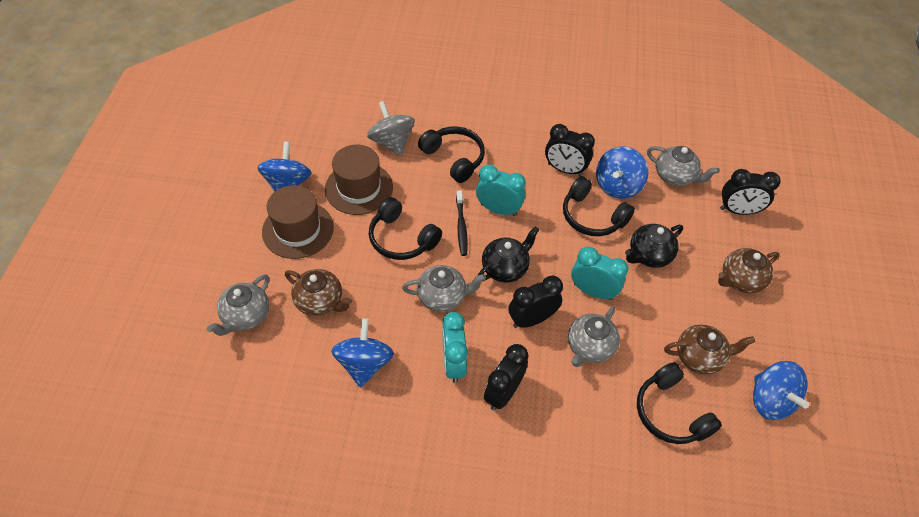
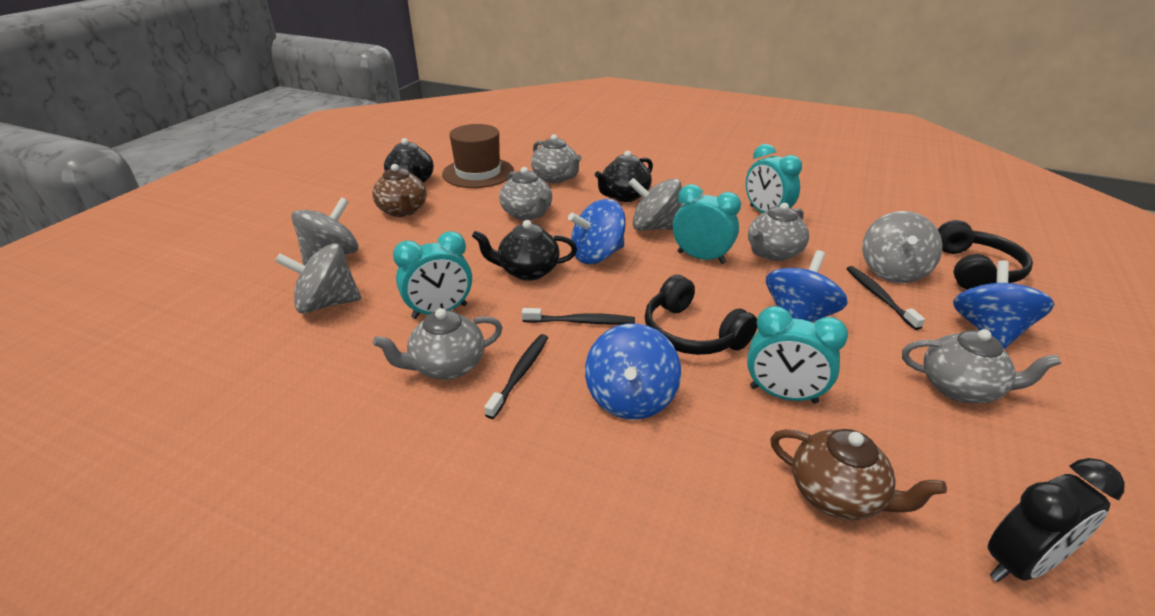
black clock: 4 -> 1
black headphones: 4 -> 2
black teapot: 2 -> 3
black toothbrush: 1 -> 3
brown hat: 2 -> 1
brown teapot: 3 -> 2
grey spinning top: 1 -> 4
grey teapot: 4 -> 5
turquoise clock: 3 -> 4

